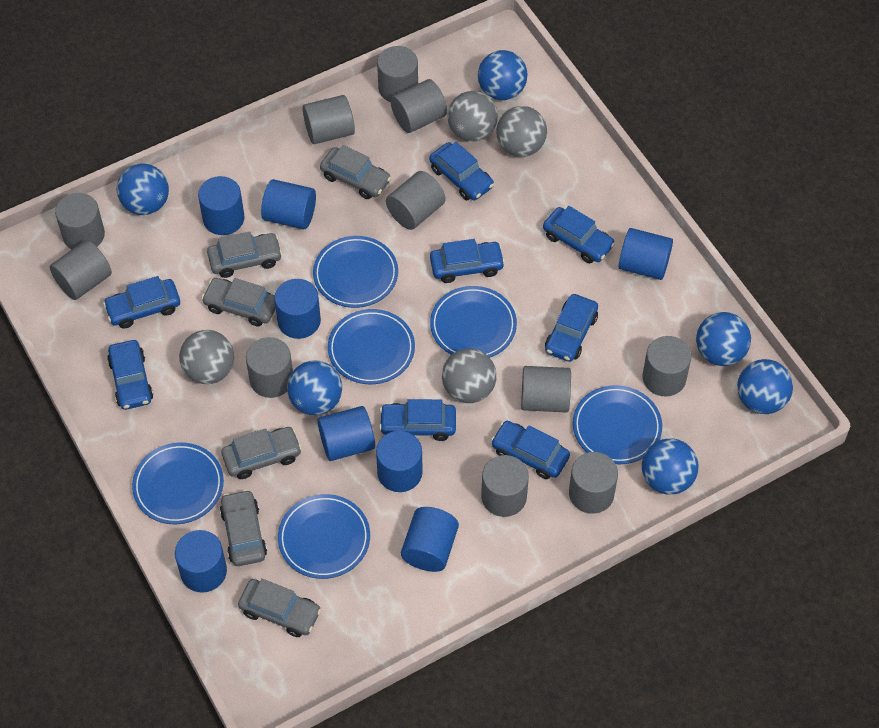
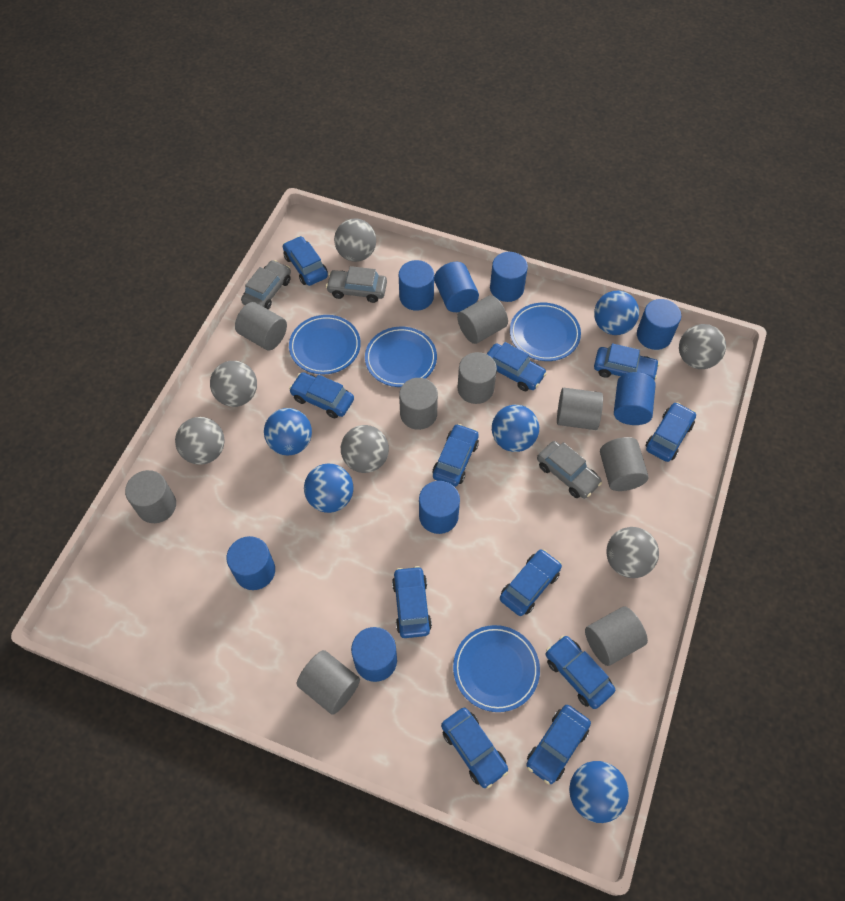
blue ball: 6 -> 5
blue car: 8 -> 11
blue plate: 6 -> 4
grey ball: 4 -> 6
grey car: 6 -> 3
grey cylinder: 11 -> 9

